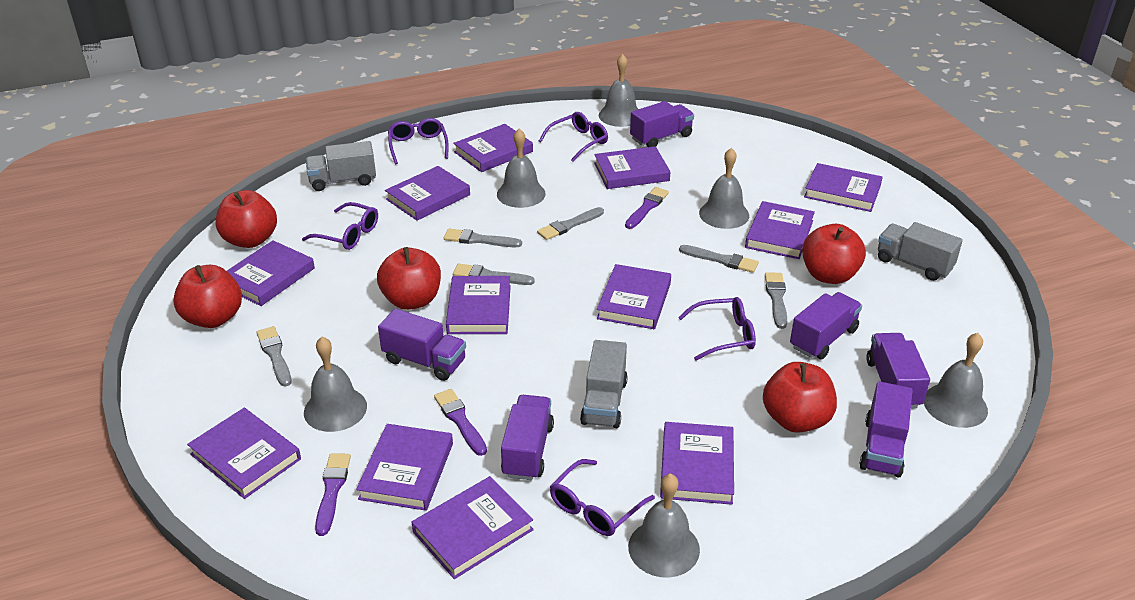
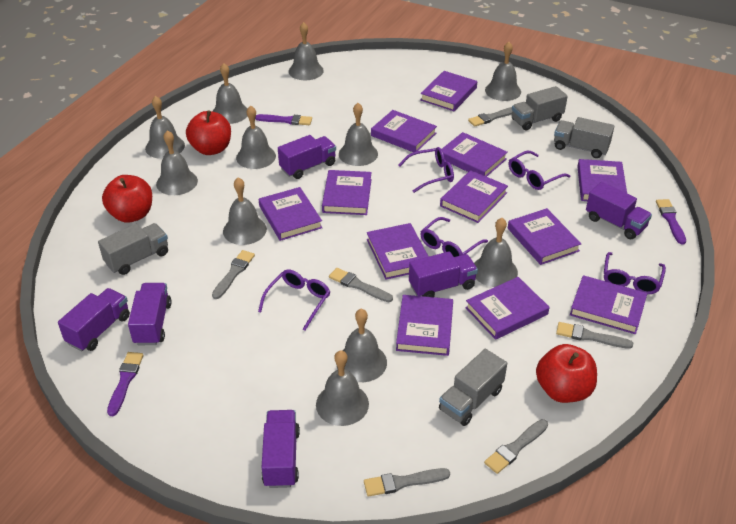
grey bell: 6 -> 11
grey truck: 3 -> 4
red apple: 5 -> 3

